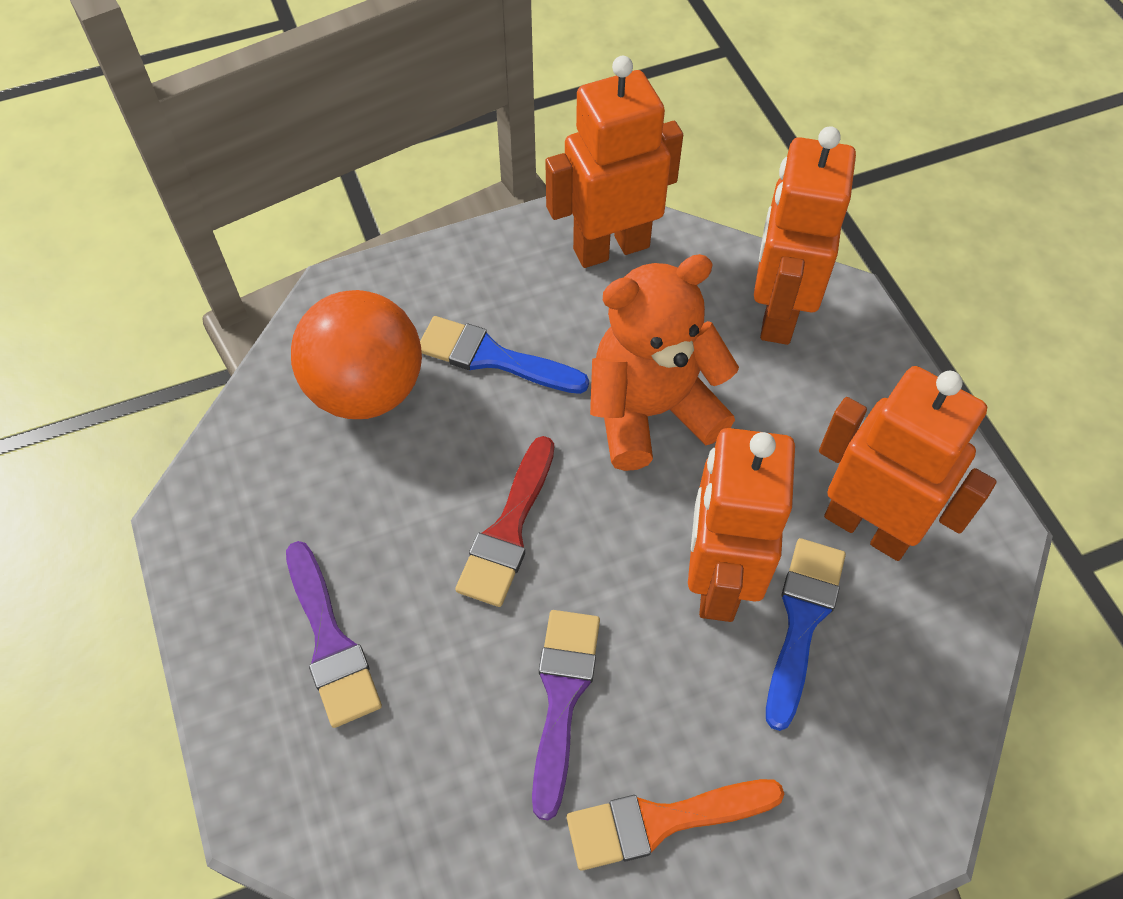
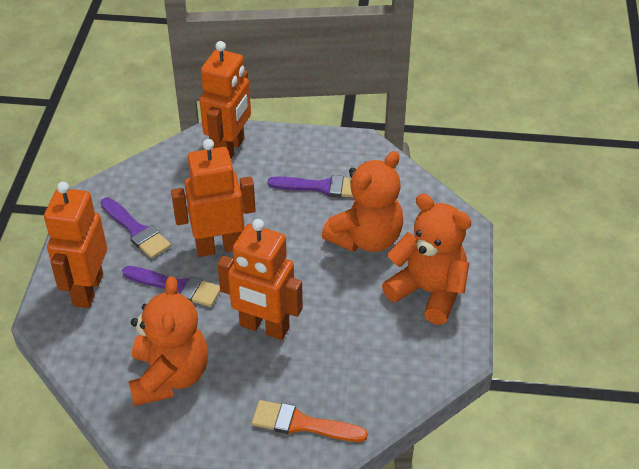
blue brush: 2 -> 0
orange ball: 1 -> 0
orange teddy bear: 1 -> 3
purple brush: 2 -> 3
red brush: 1 -> 0

